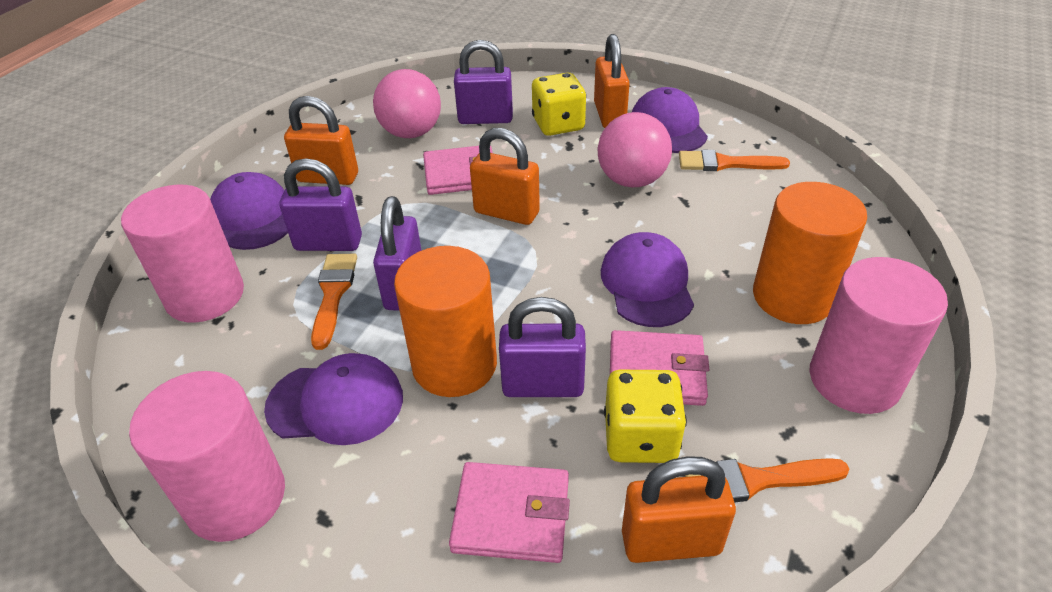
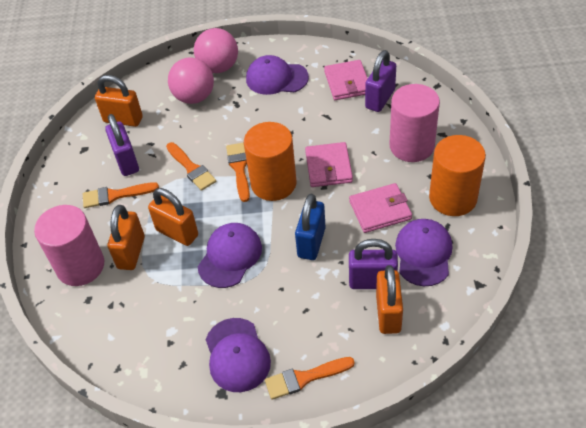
blue padlock: 0 -> 1
orange brush: 3 -> 4
pink cylinder: 3 -> 2
purple padlock: 4 -> 3
yellow dice: 2 -> 0

